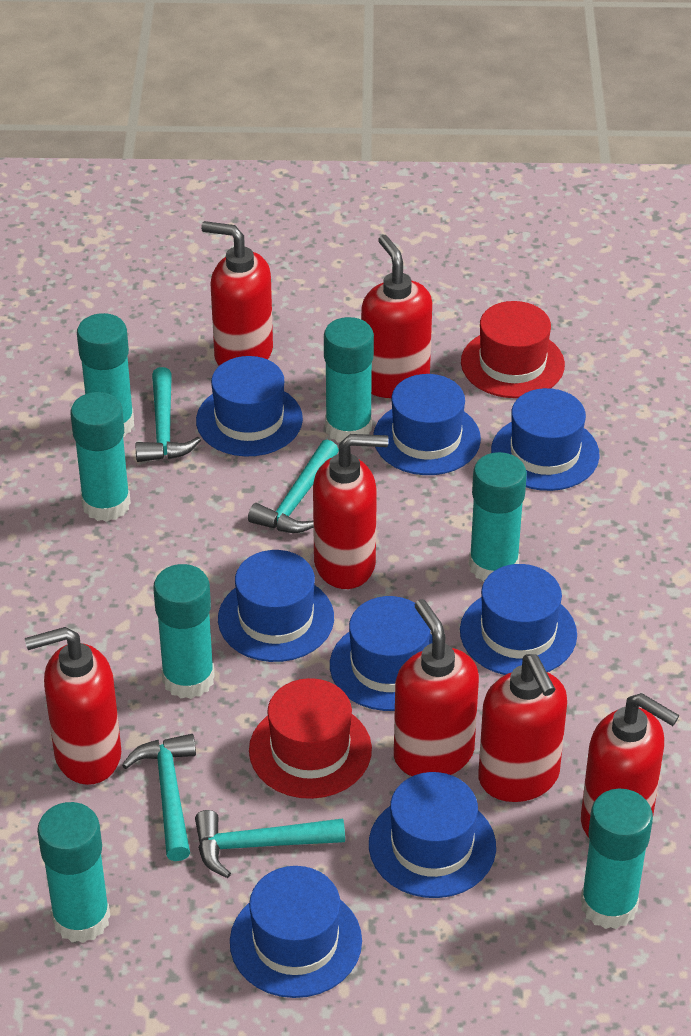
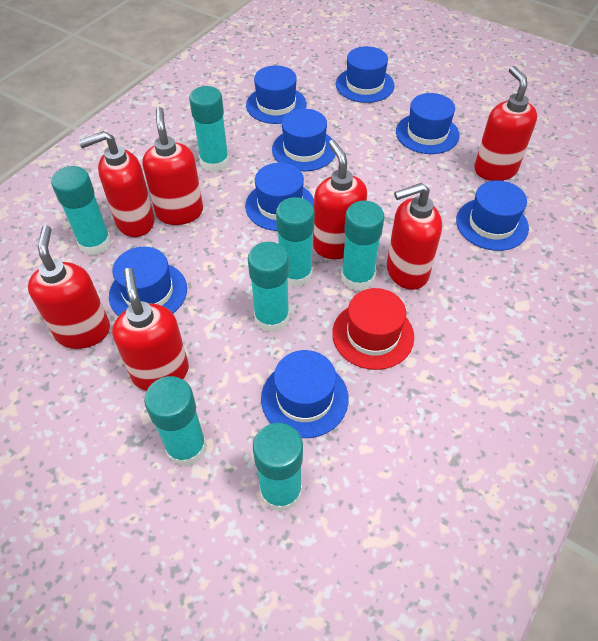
red hat: 2 -> 1
turquoise hammer: 4 -> 0

